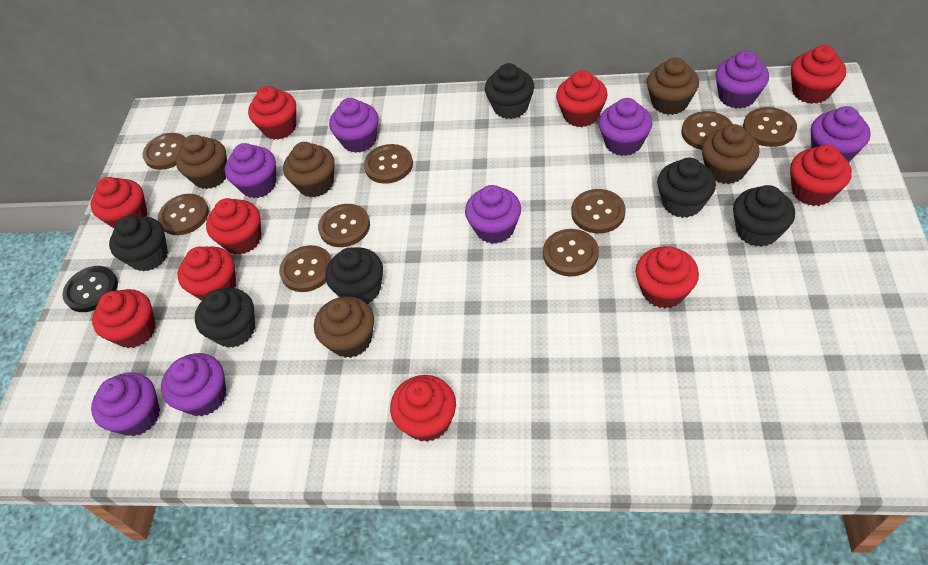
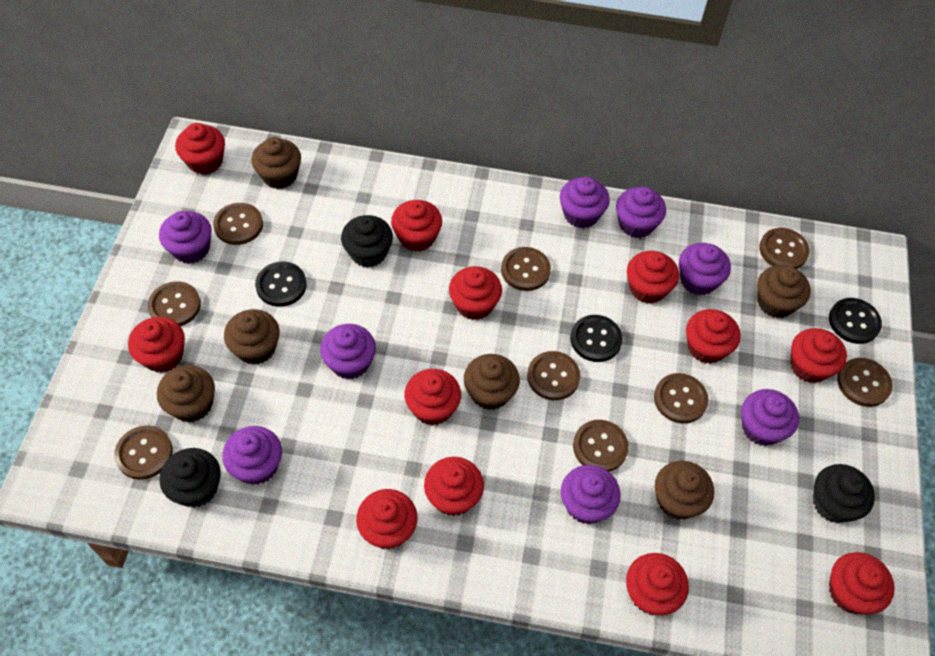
black button: 1 -> 3
black cupcake: 6 -> 3
brown cupcake: 5 -> 6
red cupcake: 10 -> 12

